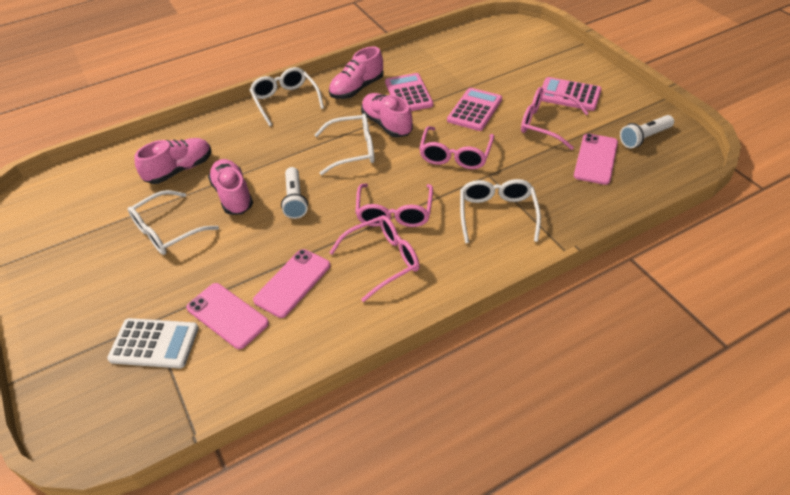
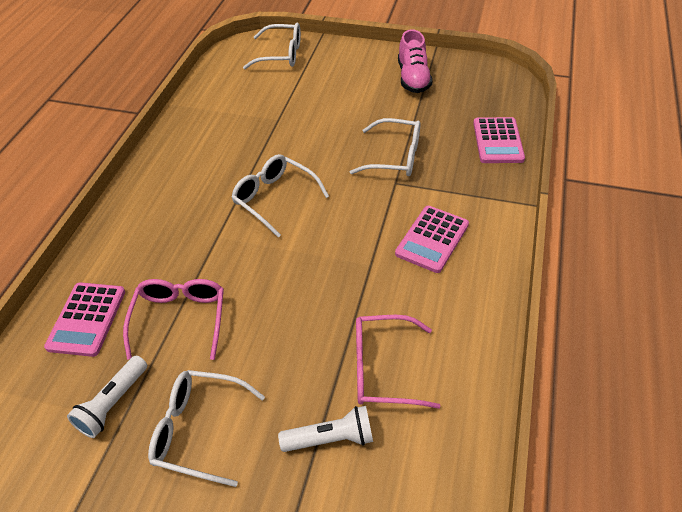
pink glasses: 4 -> 2
pink phone: 3 -> 0
pink shoe: 4 -> 1
white calculator: 1 -> 0

